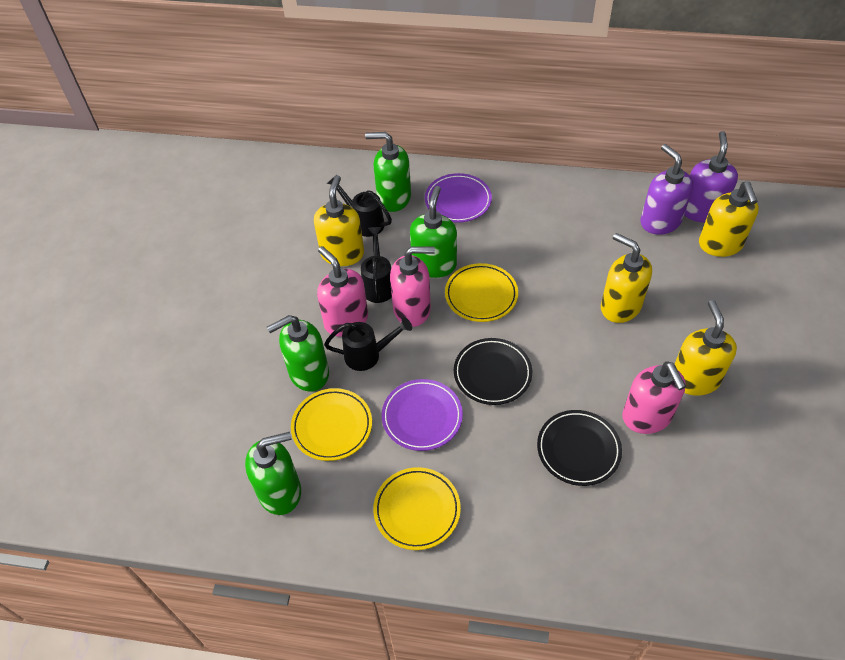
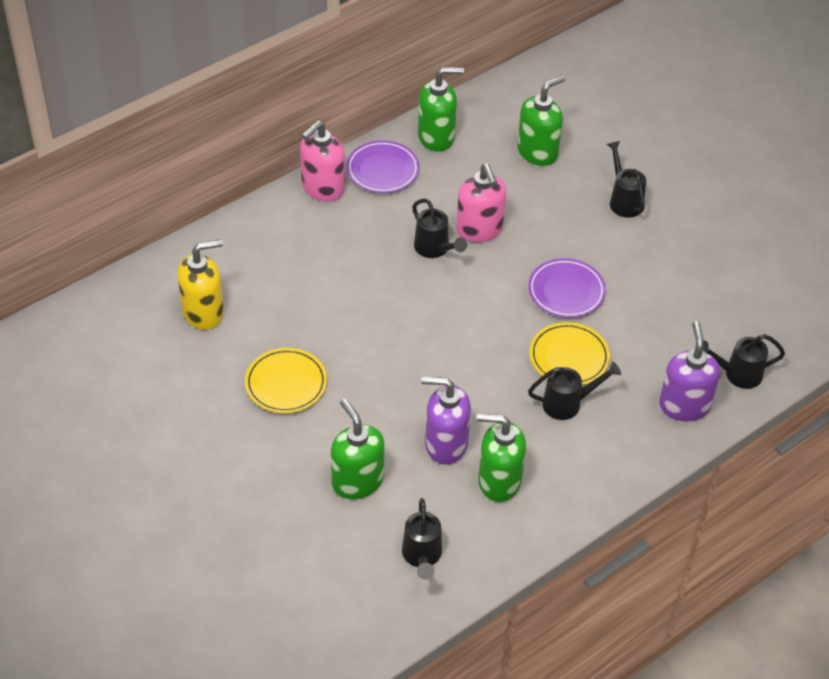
black plate: 2 -> 0
black watering can: 3 -> 5
pink soap dispenser: 3 -> 2
yellow plate: 3 -> 2
yellow soap dispenser: 4 -> 1

